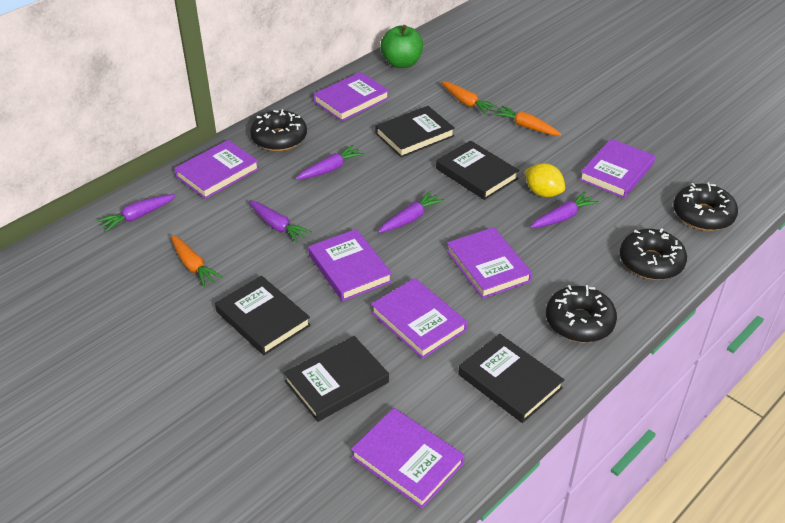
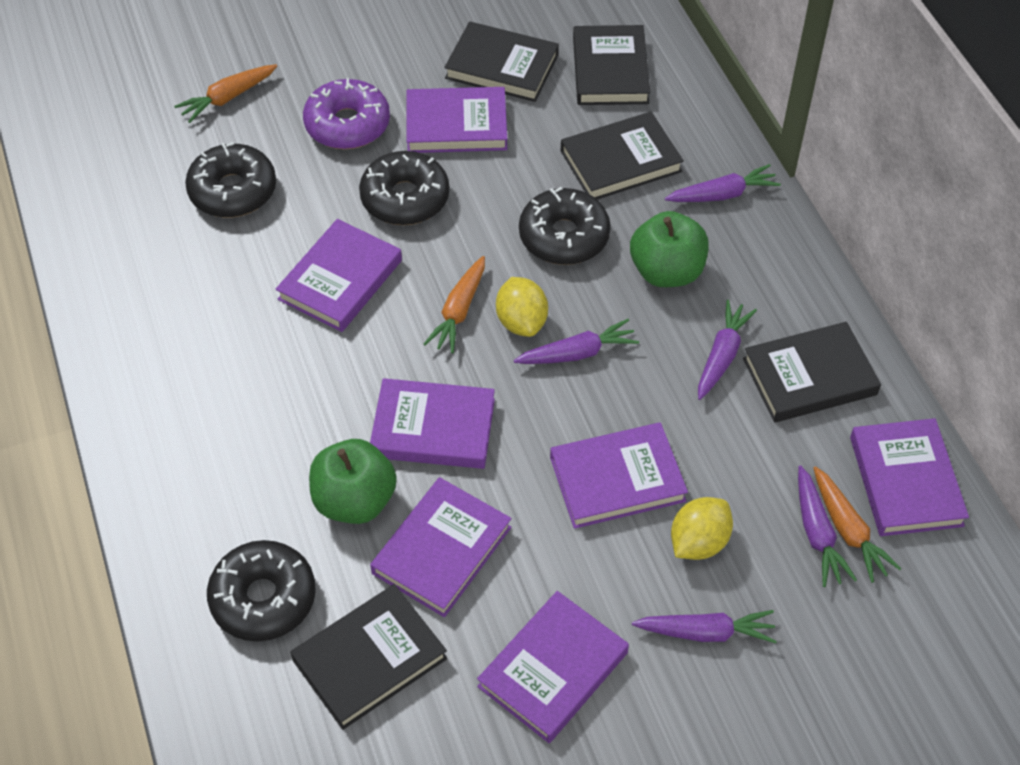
green apple: 1 -> 2
purple donut: 0 -> 1
yellow lemon: 1 -> 2

